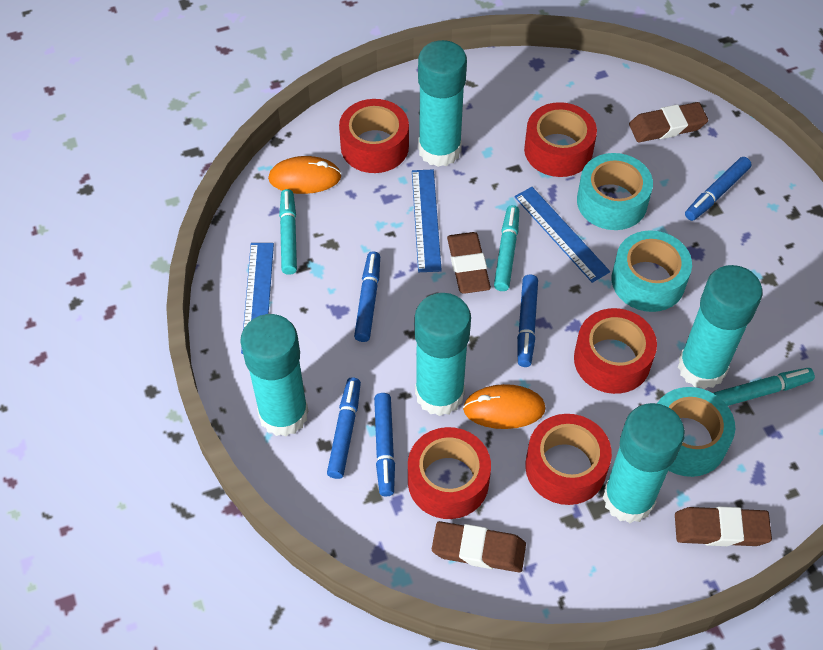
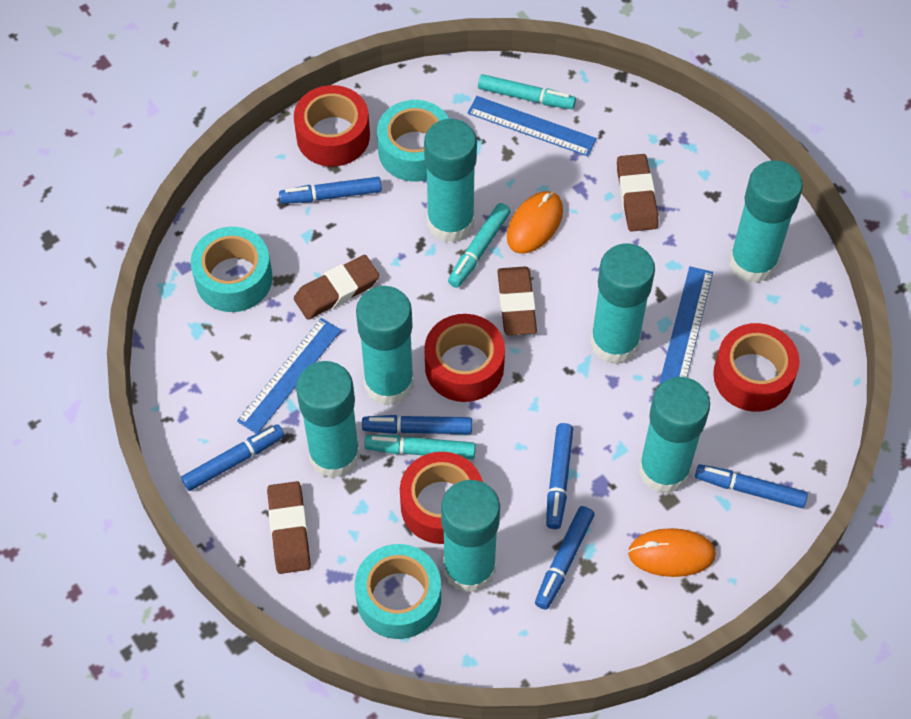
blue marker: 5 -> 6
red tape: 5 -> 4
turquoise glue stick: 5 -> 7

